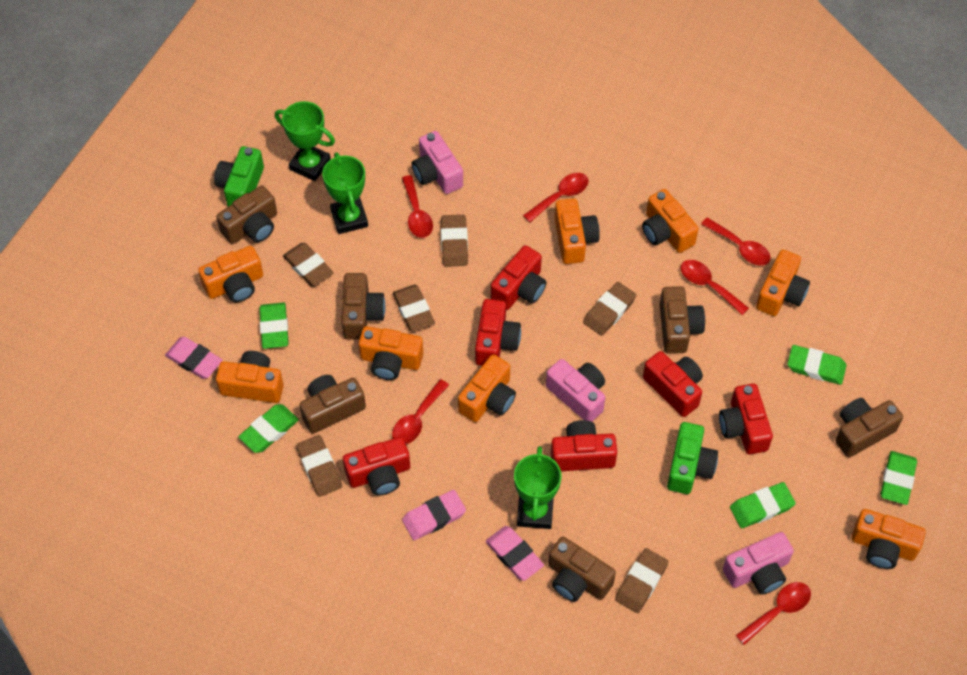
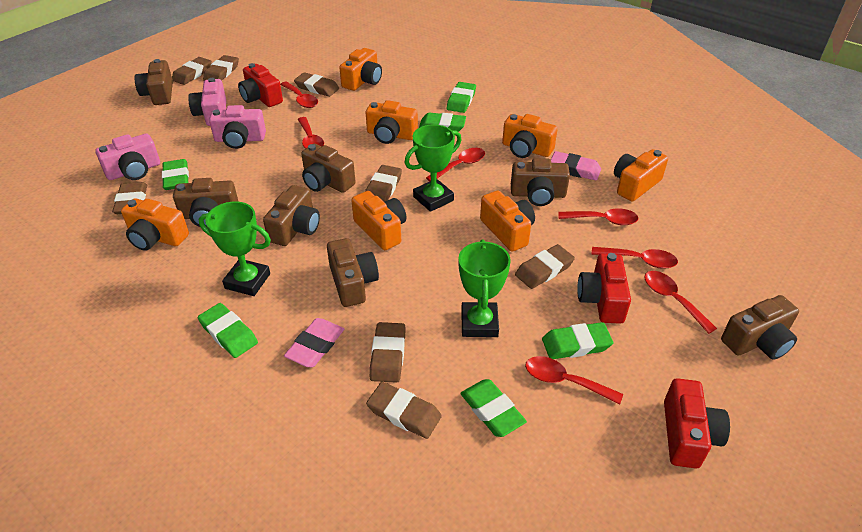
brown camera: 6 -> 7
brown eraser: 6 -> 8
green camera: 2 -> 0
green eraser: 5 -> 6
orange camera: 8 -> 7
pink eraser: 3 -> 2
red camera: 6 -> 3
red spoon: 6 -> 7

